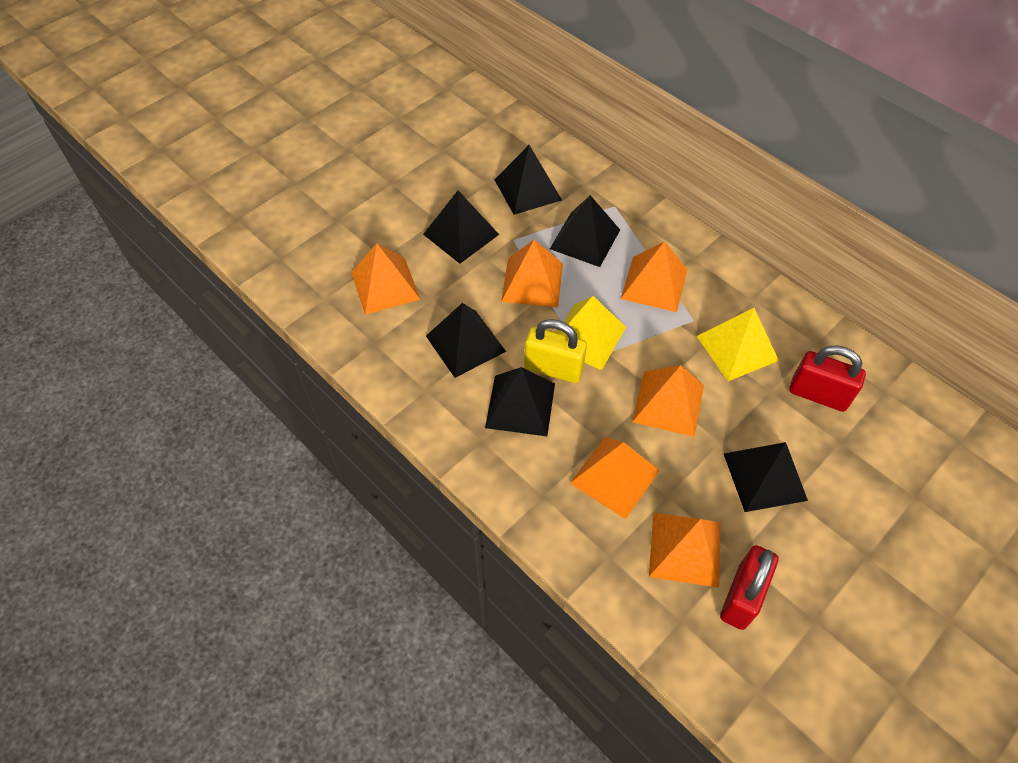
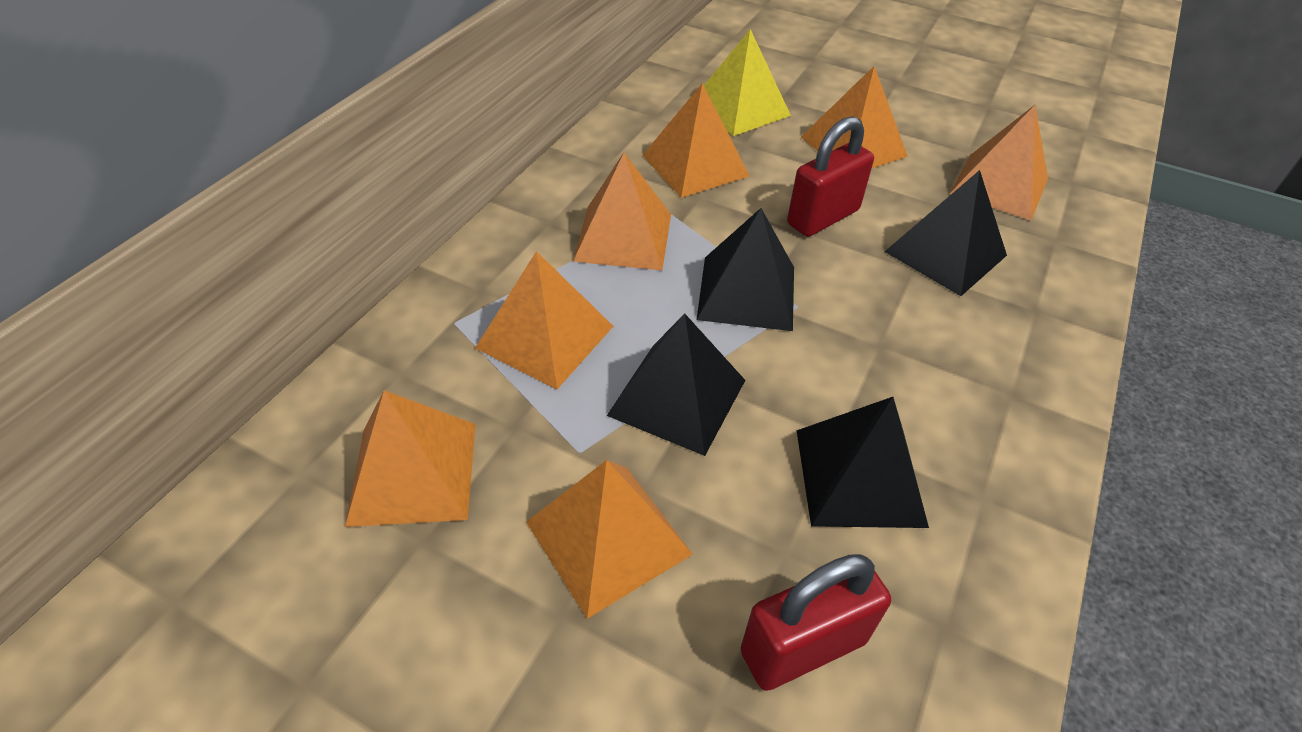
black pyramid: 6 -> 4
orange pyramid: 6 -> 7
yellow padlock: 1 -> 0
yellow pyramid: 2 -> 1

